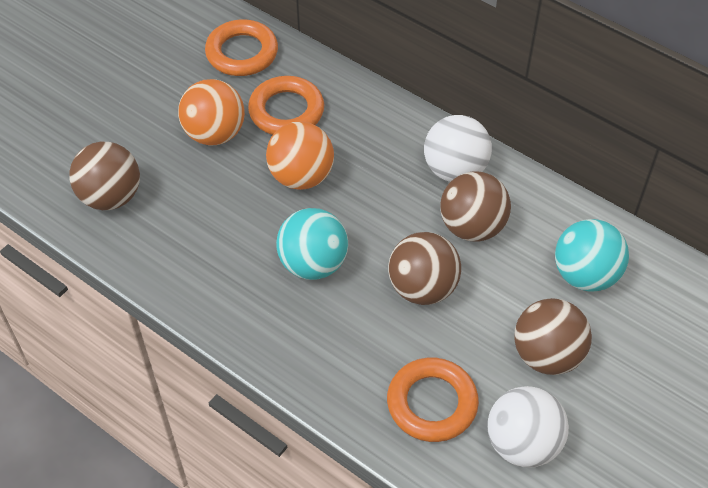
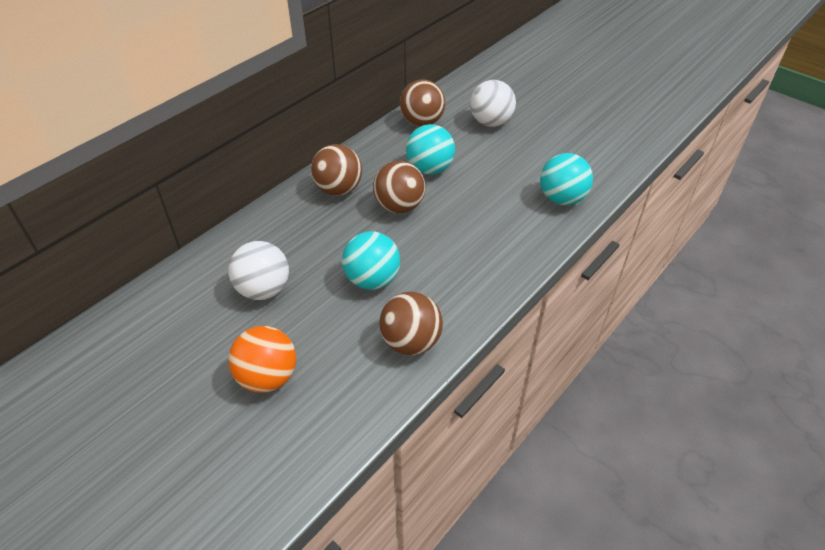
orange ball: 2 -> 1
orange ring: 3 -> 0
turquoise ball: 2 -> 3

